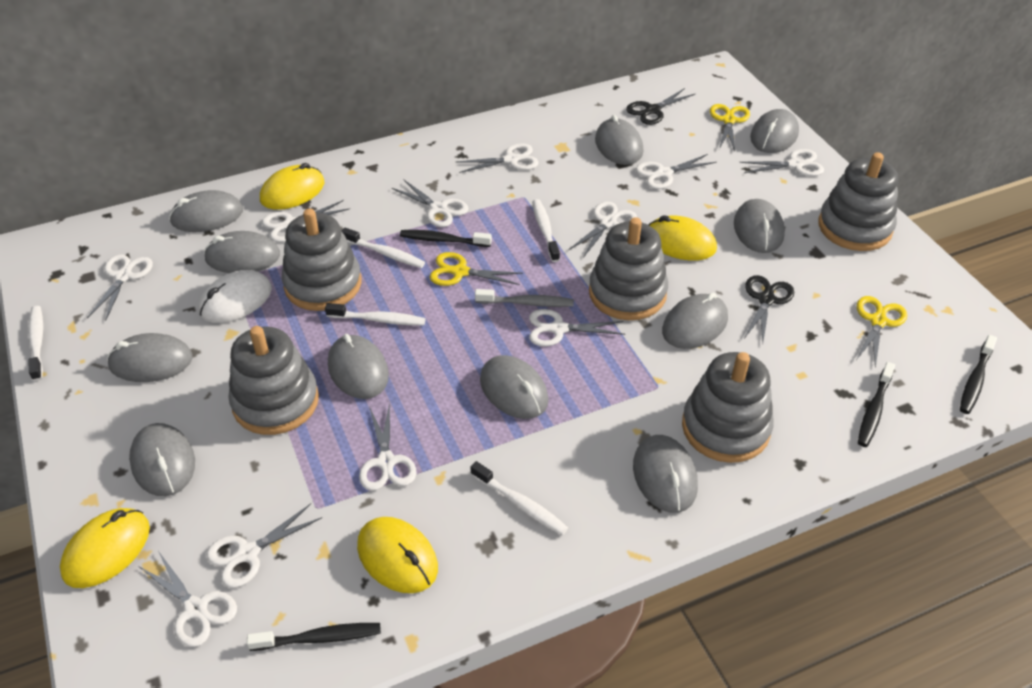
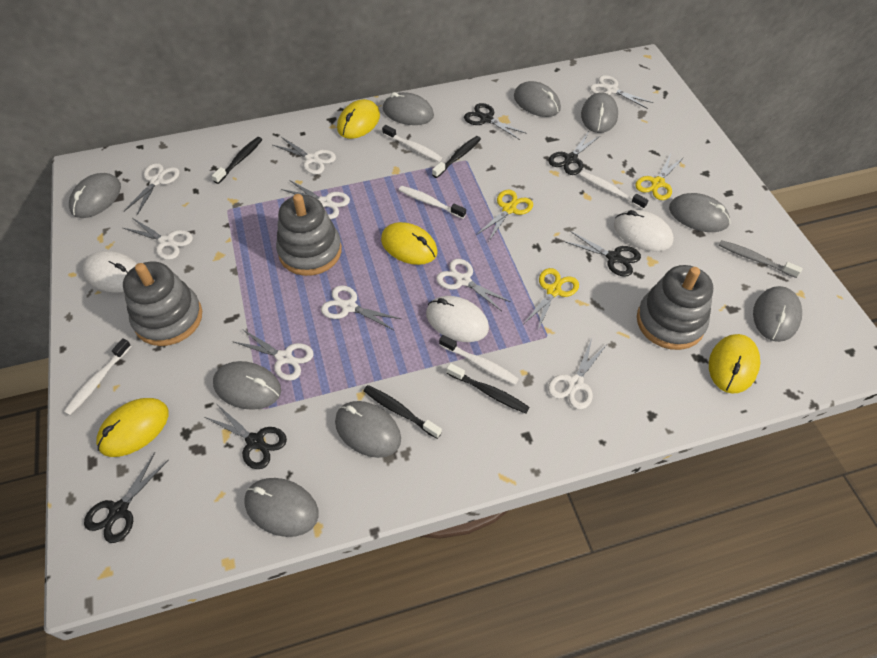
black scissors: 2 -> 5
grey mouse: 11 -> 9
grey stacking toy: 5 -> 3
white mouse: 1 -> 3
white scissors: 11 -> 9

